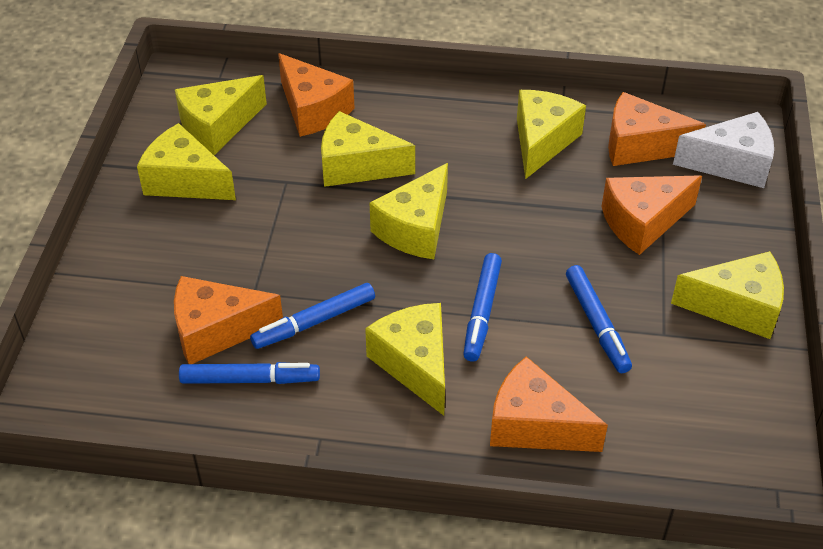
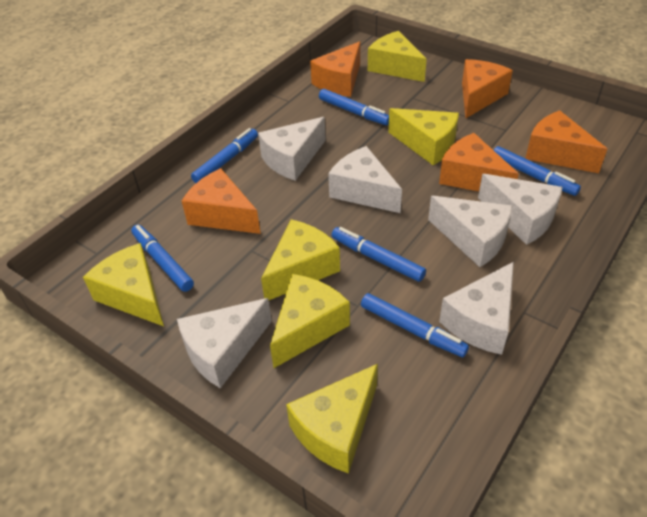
blue marker: 4 -> 6
white cheese: 1 -> 6
yellow cheese: 7 -> 6

